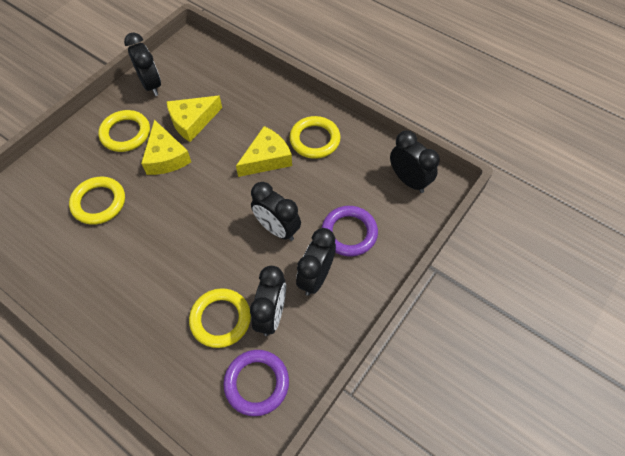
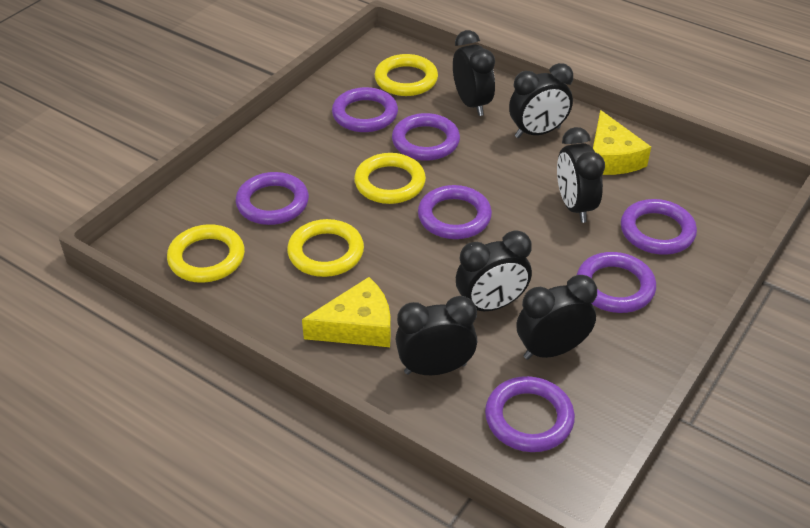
black clock: 5 -> 6
purple ring: 2 -> 7
yellow cheese: 3 -> 2

